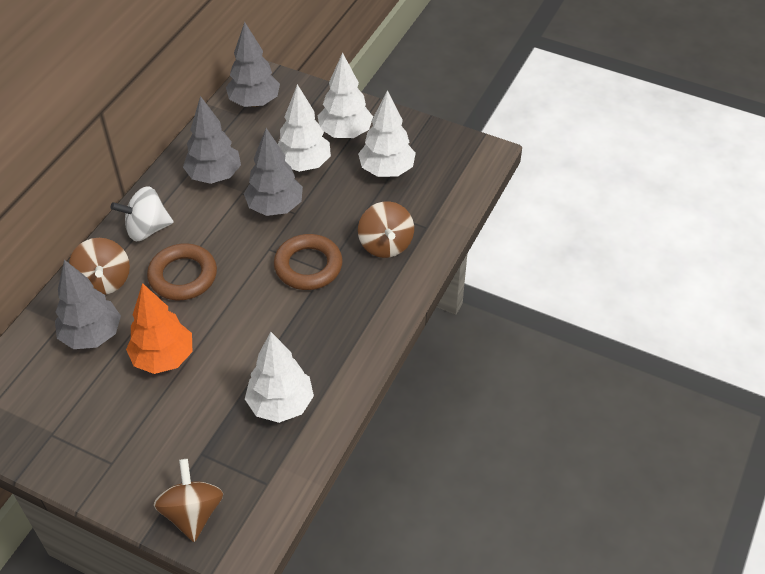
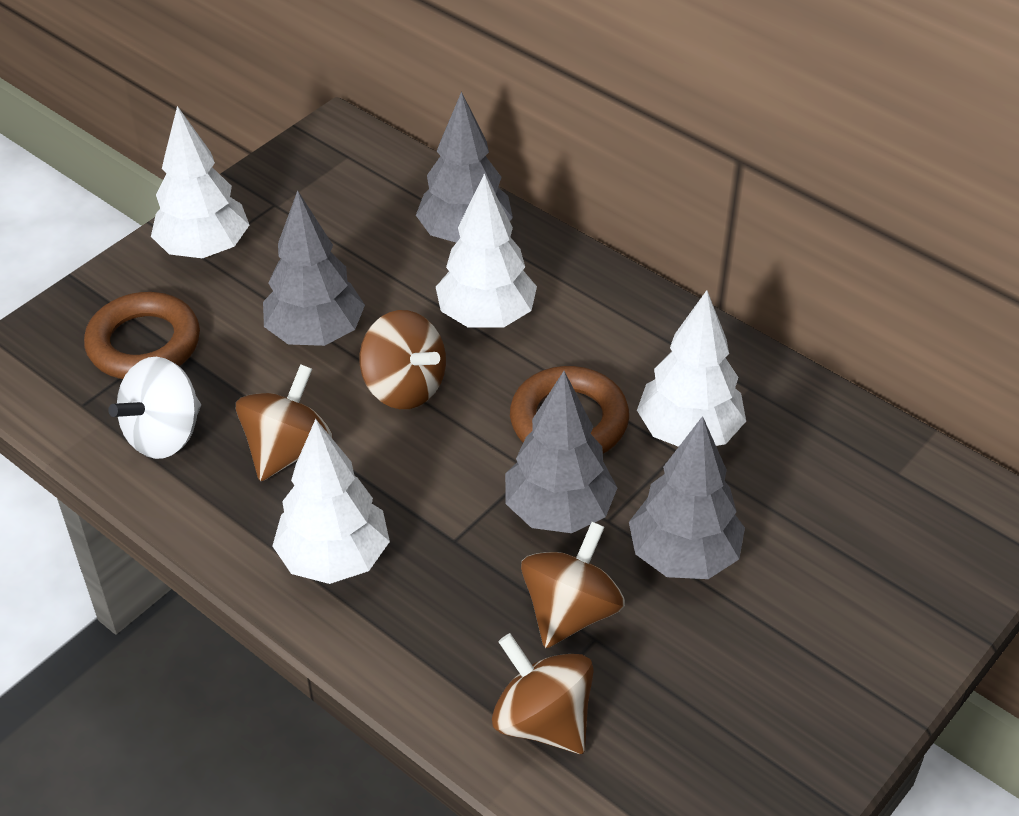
brown spinning top: 3 -> 4
orange tree: 1 -> 0

